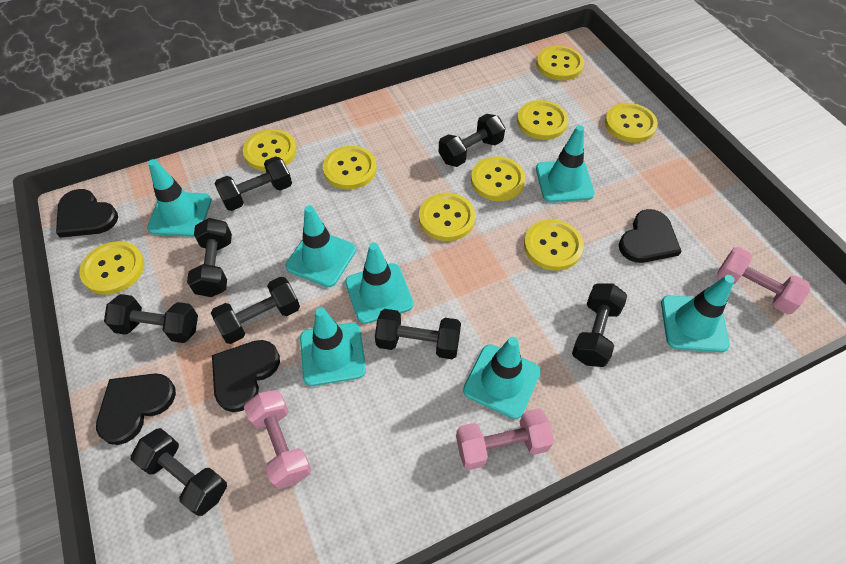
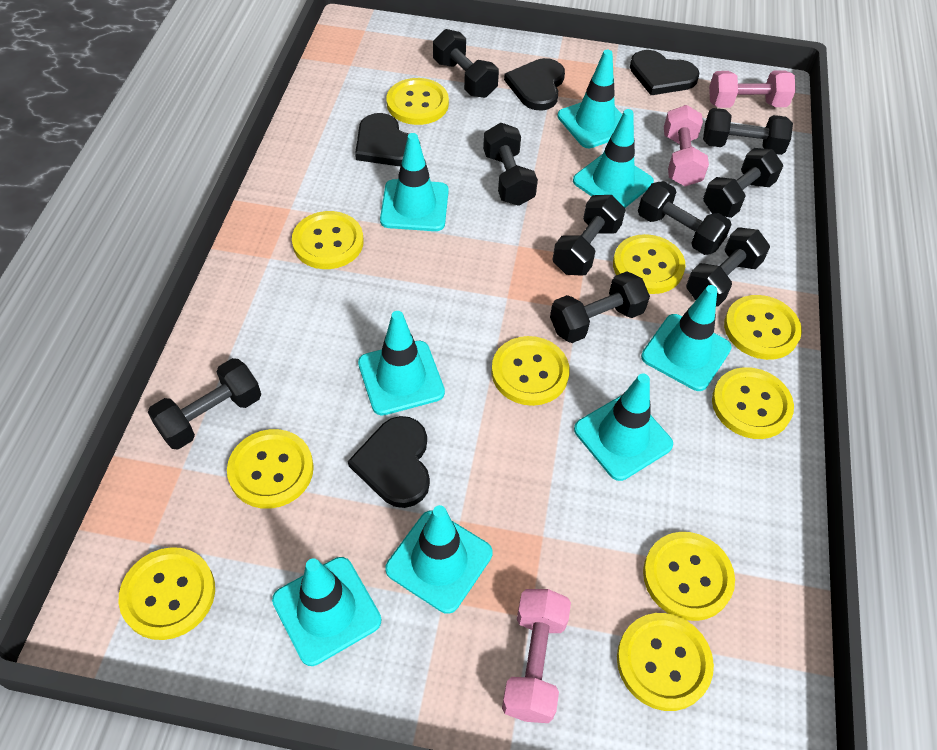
black dumbbell: 8 -> 9
turquoise traffic cone: 7 -> 8
yellow button: 9 -> 10

